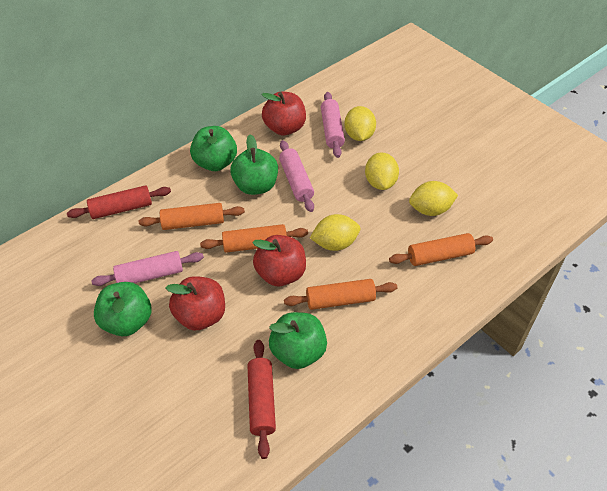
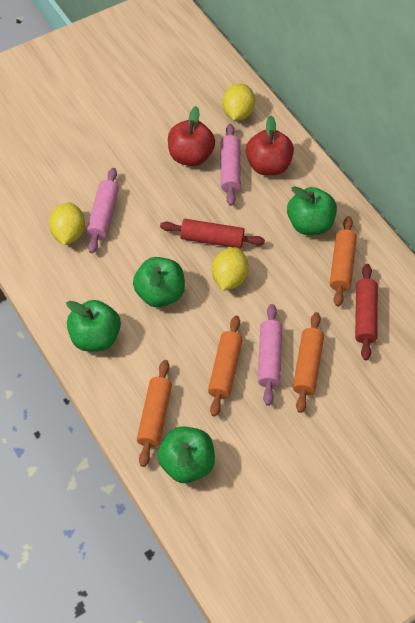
red apple: 3 -> 2
yellow lemon: 4 -> 3

